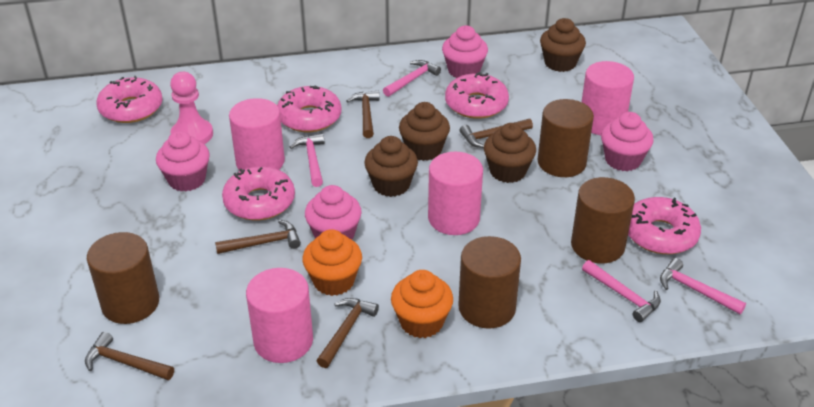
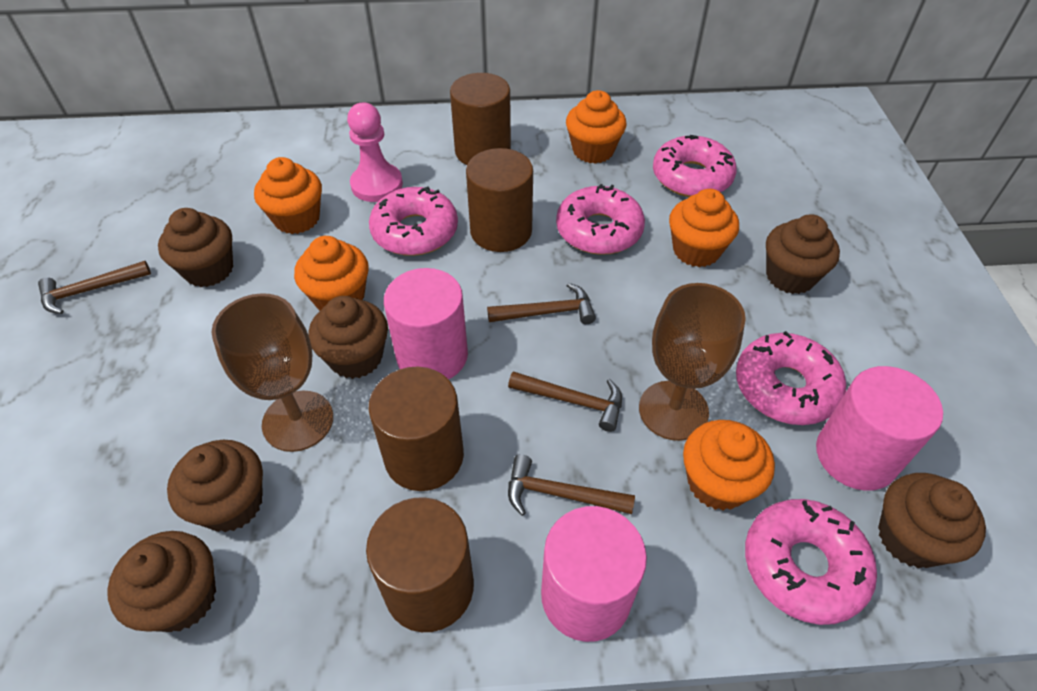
brown cupcake: 4 -> 6
brown goblet: 0 -> 2
brown hammer: 5 -> 4
orange cupcake: 2 -> 5
pink cupcake: 4 -> 0
pink cylinder: 4 -> 3
pink hammer: 4 -> 0

